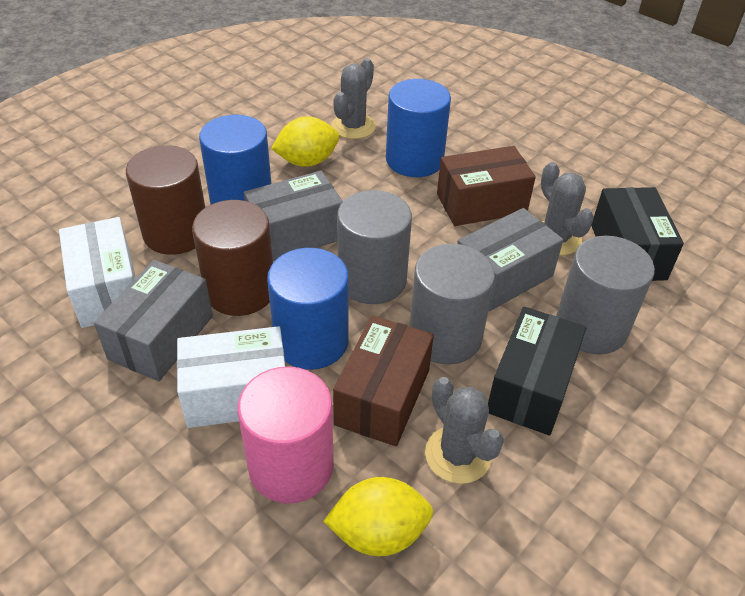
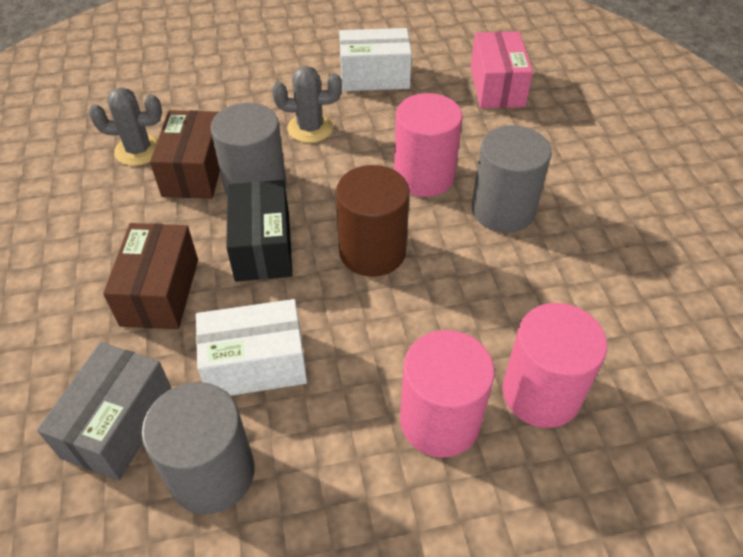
black box: 2 -> 1
blue cylinder: 3 -> 0
brown cylinder: 2 -> 1
grey box: 3 -> 1
grey cactus: 3 -> 2
pink box: 0 -> 1
pink cylinder: 1 -> 3
yellow lemon: 2 -> 0

